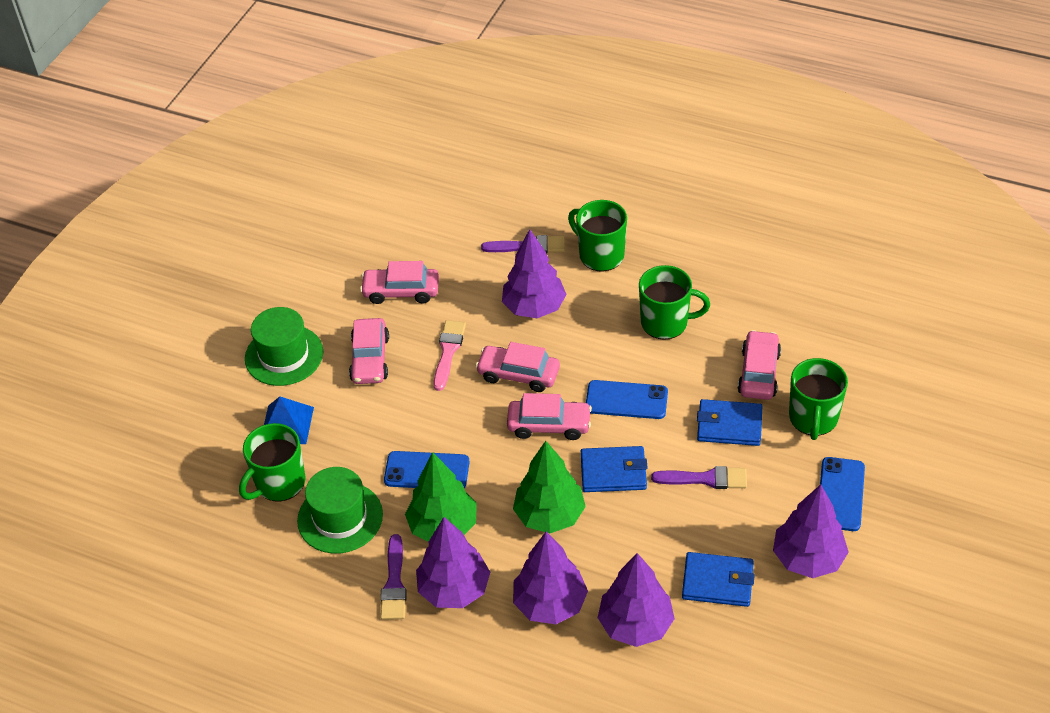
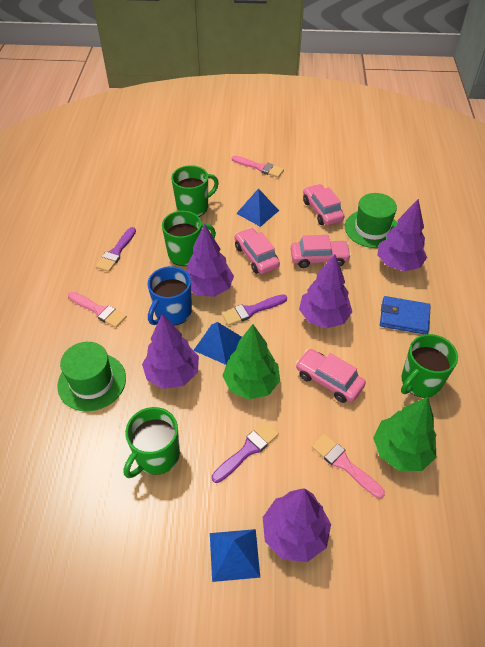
blue mug: 0 -> 1
blue phone: 3 -> 0
blue pyramid: 1 -> 3
blue wallet: 3 -> 1
pink brush: 1 -> 3
pink car: 5 -> 4

